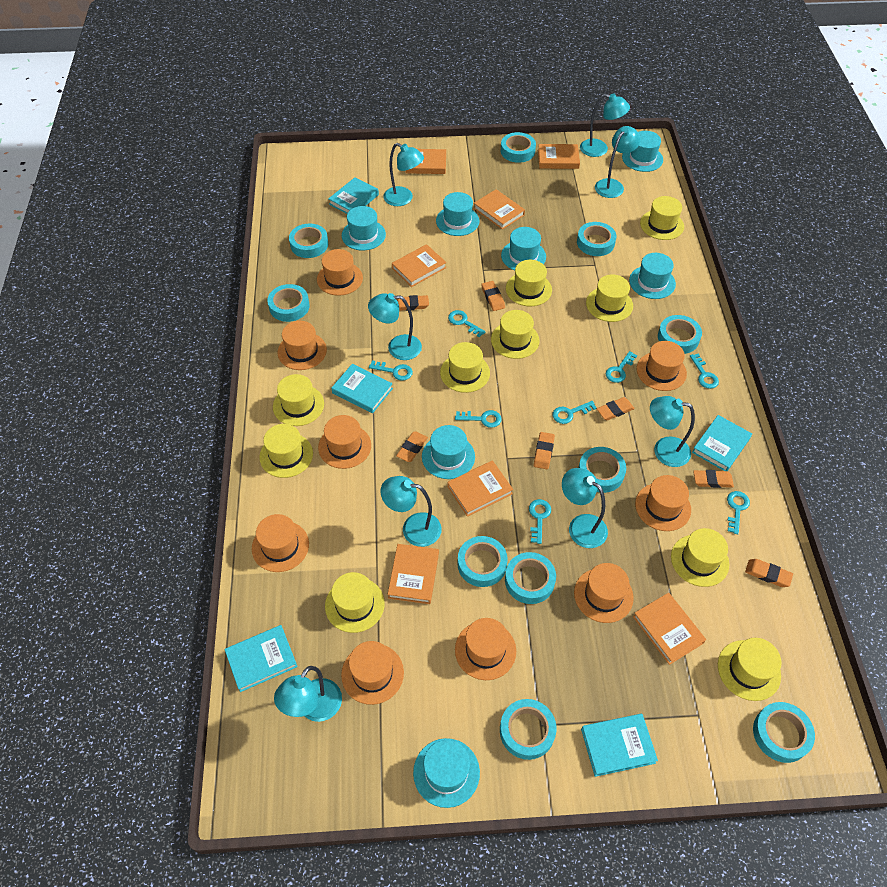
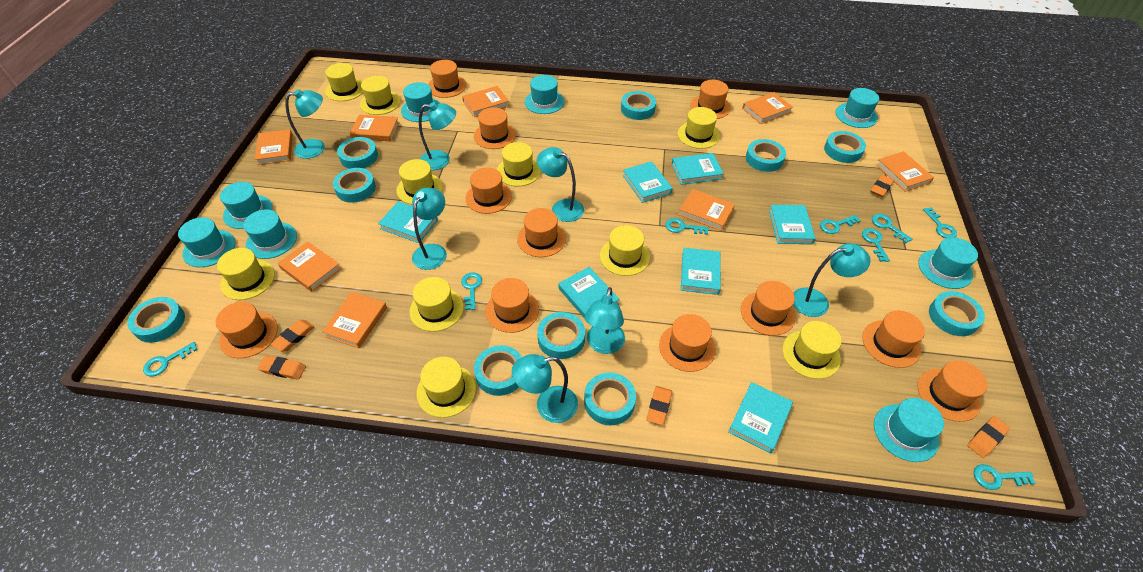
orange book: 7 -> 8
orange eraser: 7 -> 5
orange hat: 9 -> 11
turquoise book: 5 -> 7
turquoise hat: 7 -> 8
turquoise lamp: 8 -> 7

